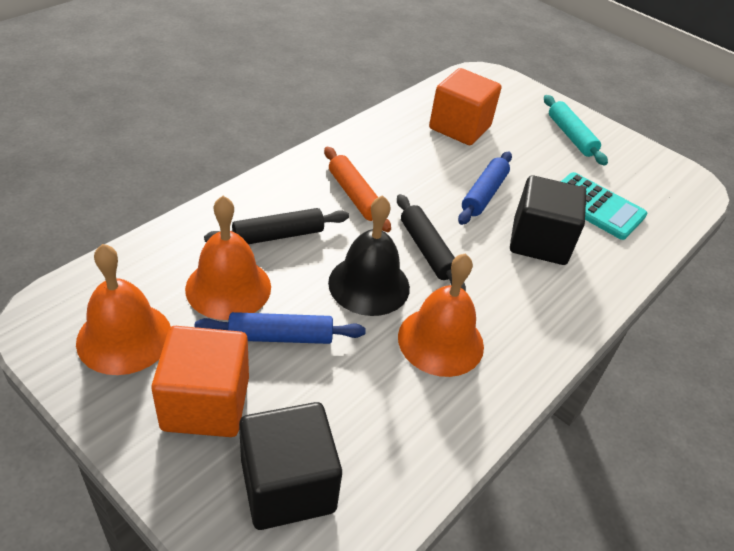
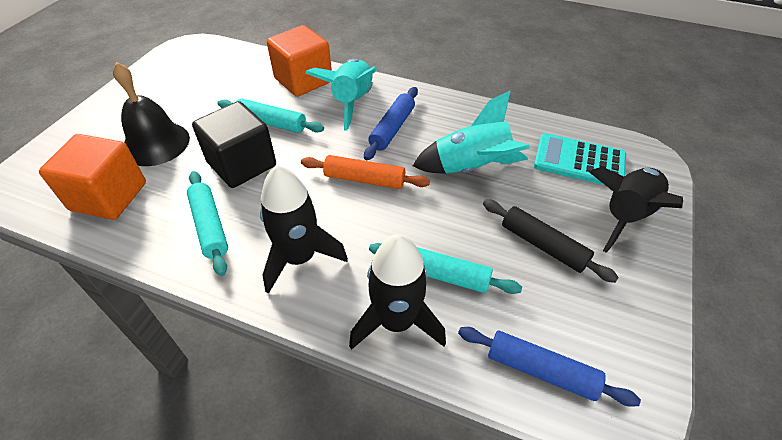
black cube: 2 -> 1
black rocket: 0 -> 3
black rolling pin: 2 -> 1
orange bell: 3 -> 0
turquoise rocket: 0 -> 2
turquoise rolling pin: 1 -> 3

